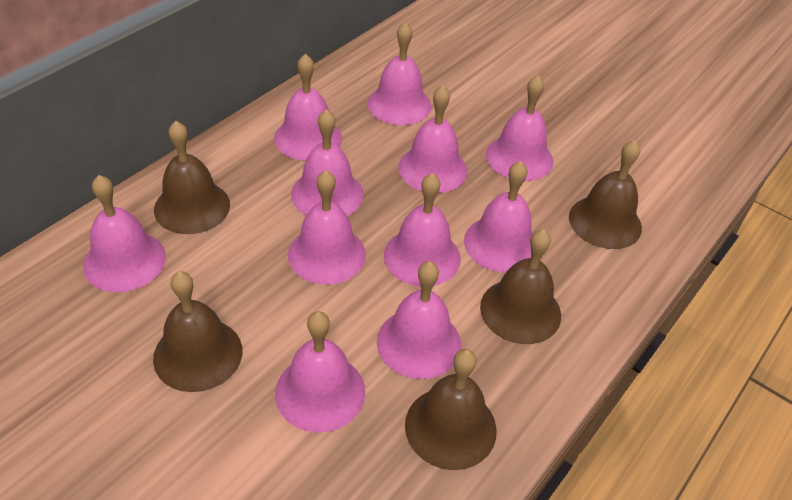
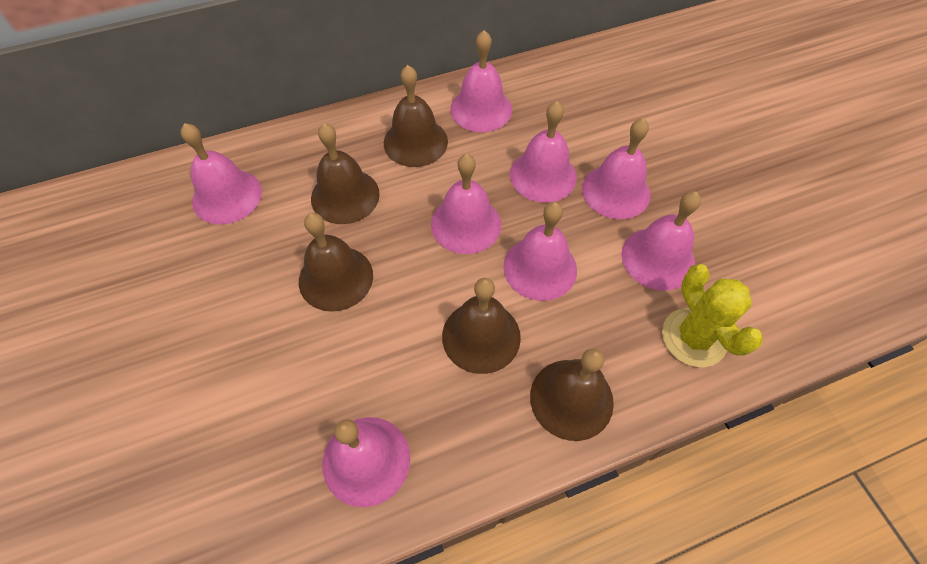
pink bell: 11 -> 8
yellow cactus: 0 -> 1

